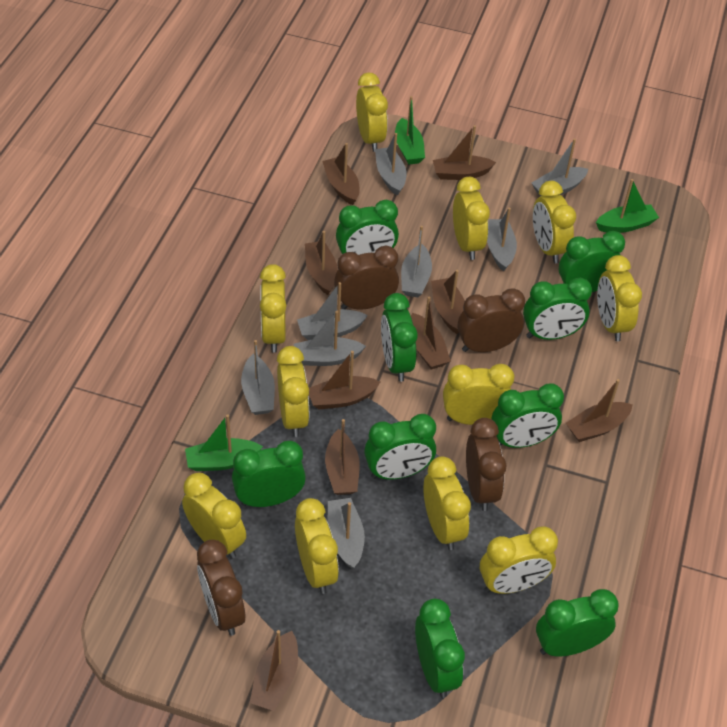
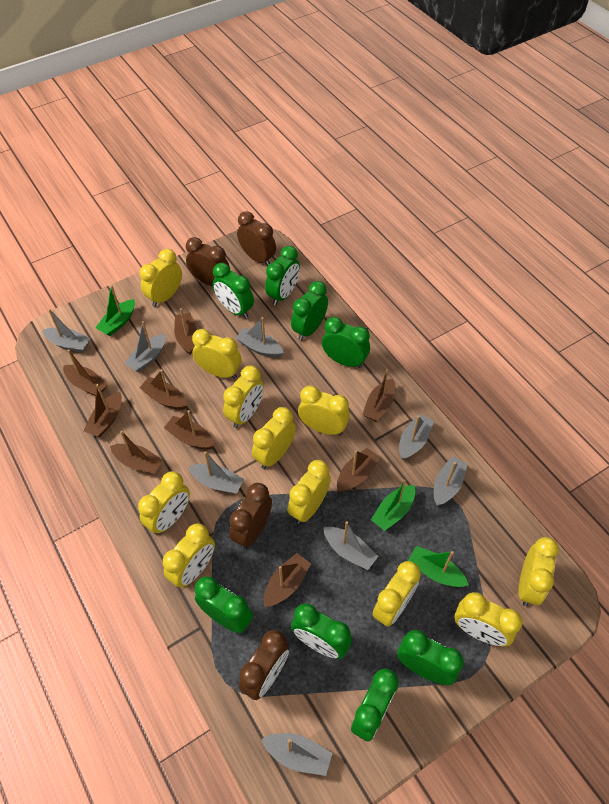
green clock: 9 -> 8

